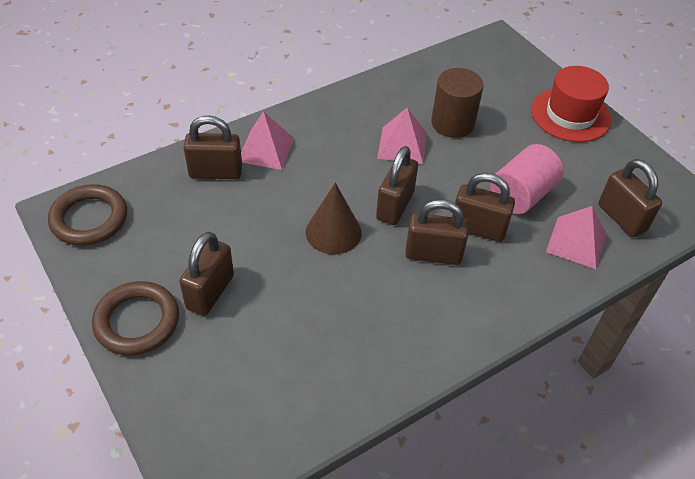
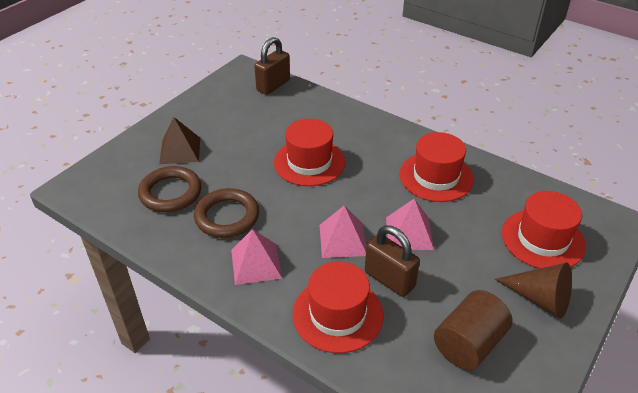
brown padlock: 6 -> 2
brown pyramid: 0 -> 1
pink cylinder: 1 -> 0
red hat: 1 -> 4

